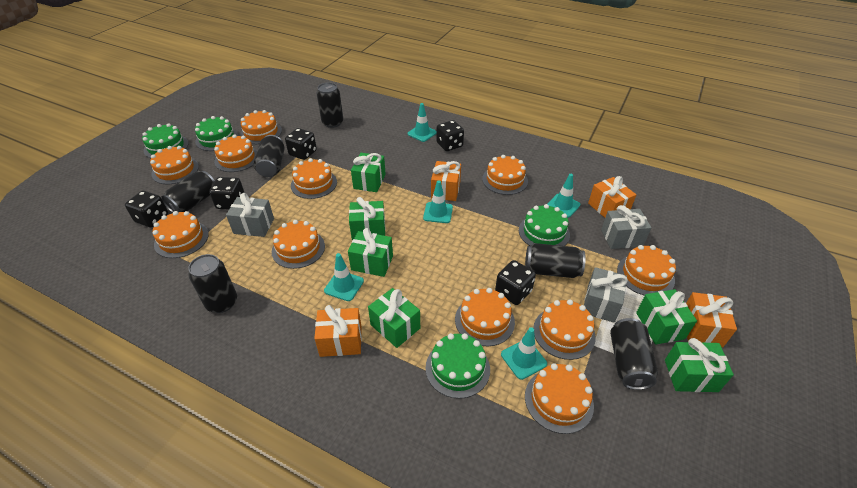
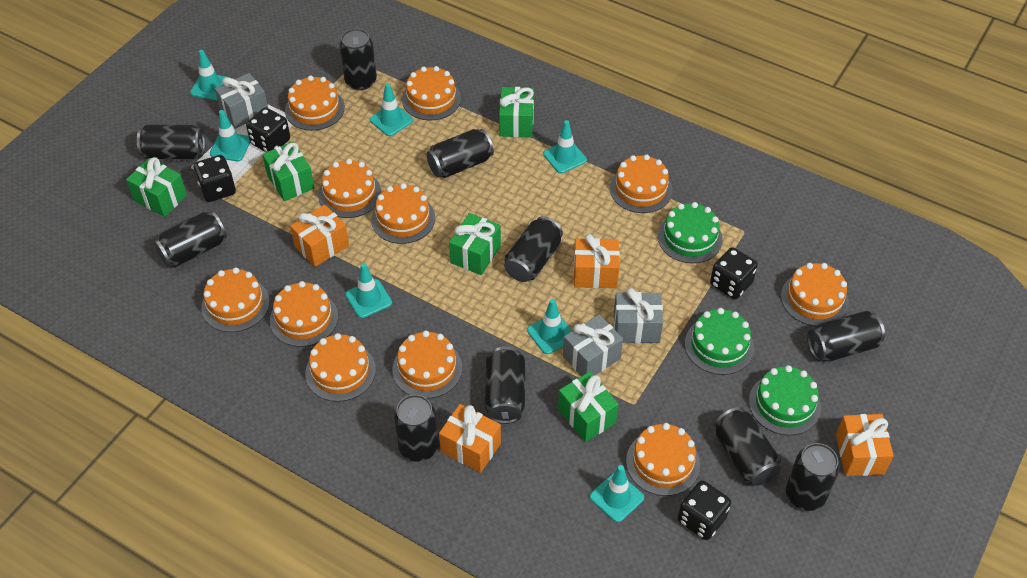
black can: 6 -> 10
black dice: 5 -> 4
green cake: 4 -> 3
green gift: 6 -> 5
turquoise traffic cone: 5 -> 7

